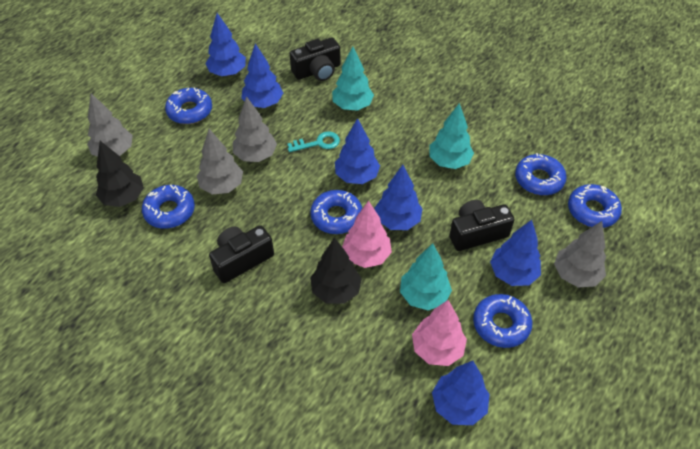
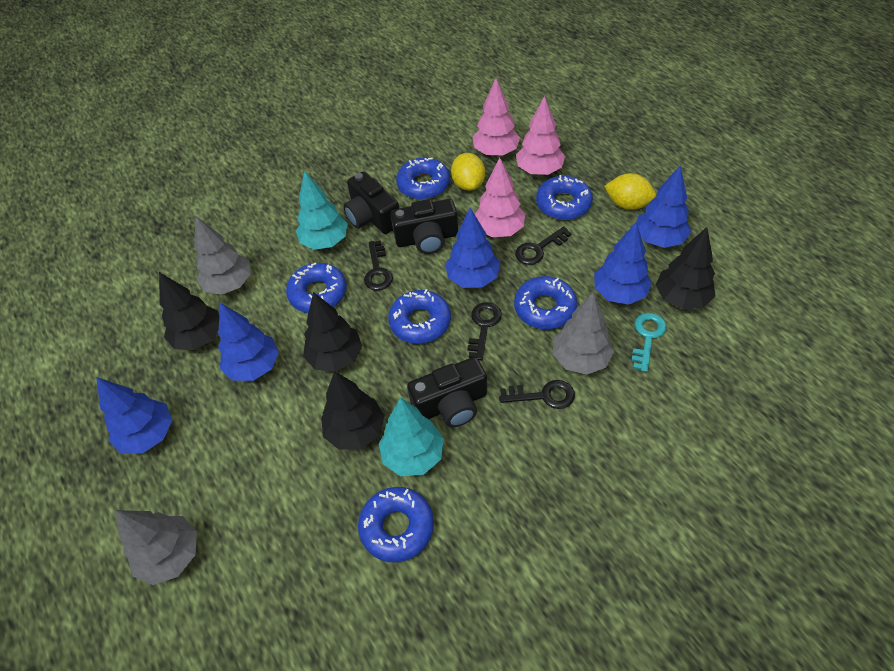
black key: 0 -> 4
black tree: 2 -> 4
blue tree: 6 -> 5
grey tree: 4 -> 3
pink tree: 2 -> 3
turquoise tree: 3 -> 2
yellow lemon: 0 -> 2

